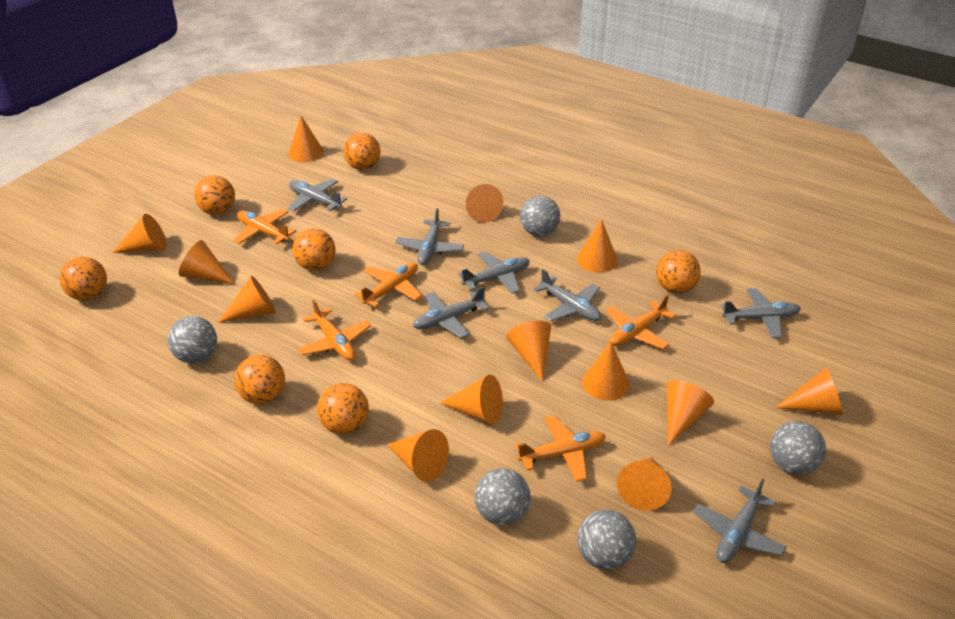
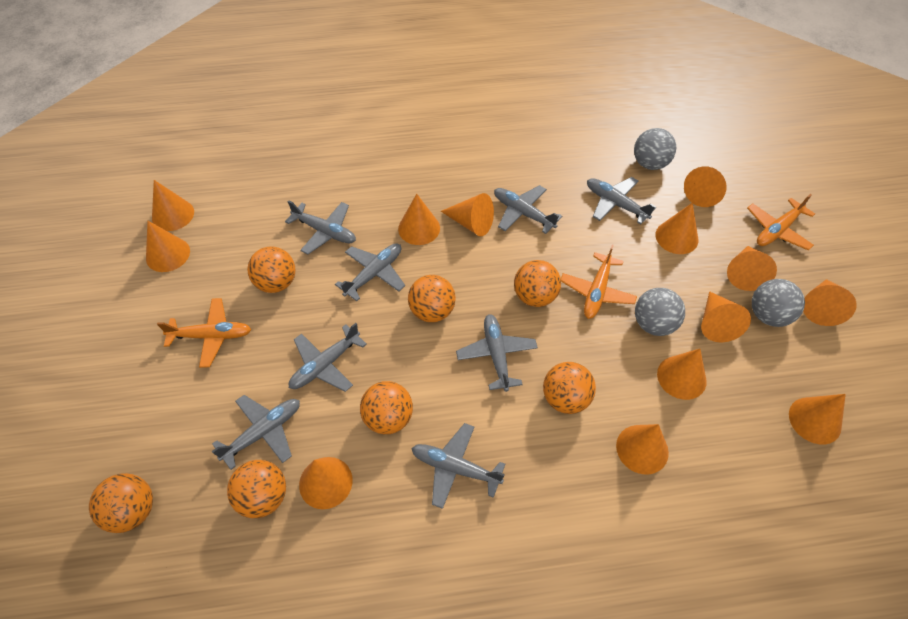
grey ball: 5 -> 3
grey plane: 7 -> 8
orange plane: 5 -> 3

